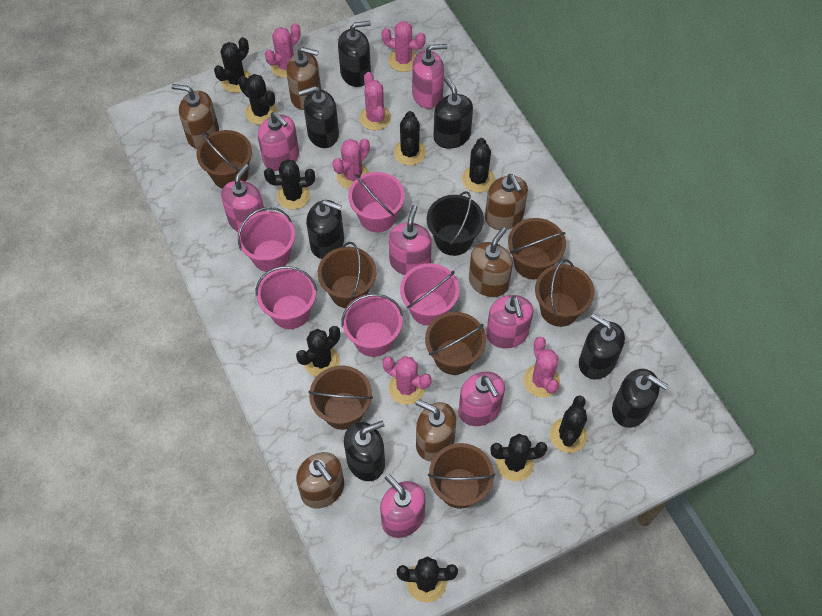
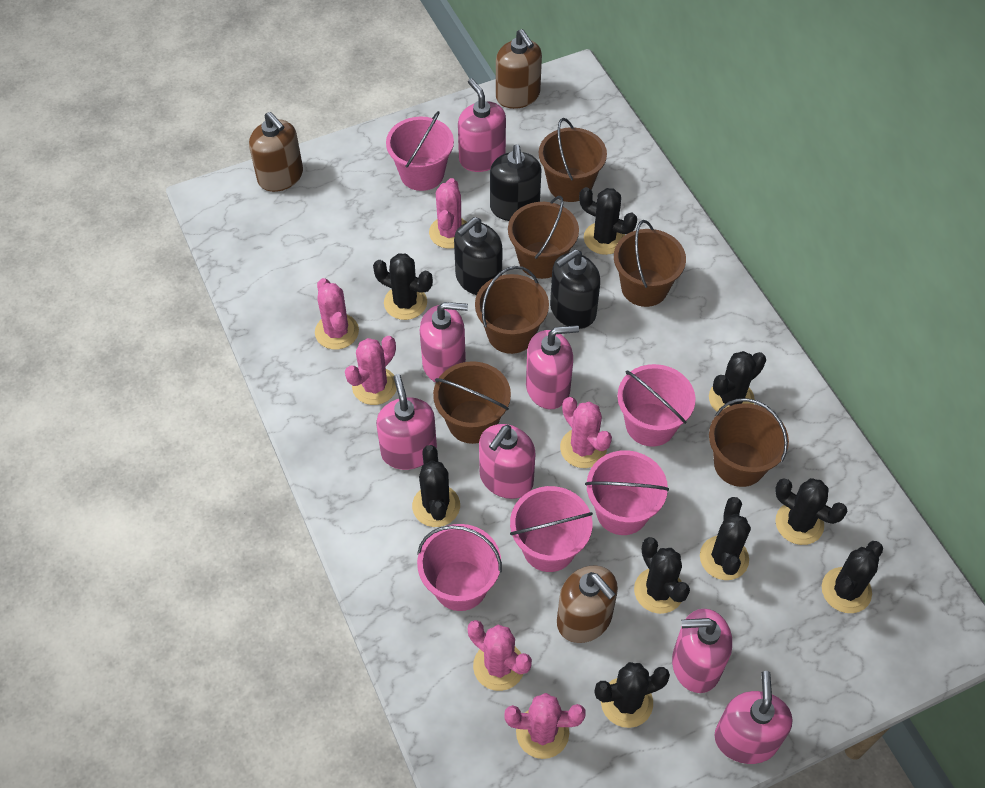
black bucket: 1 -> 0
black soap dispenser: 7 -> 3
brown bucket: 7 -> 6
brown soap dispenser: 6 -> 3

